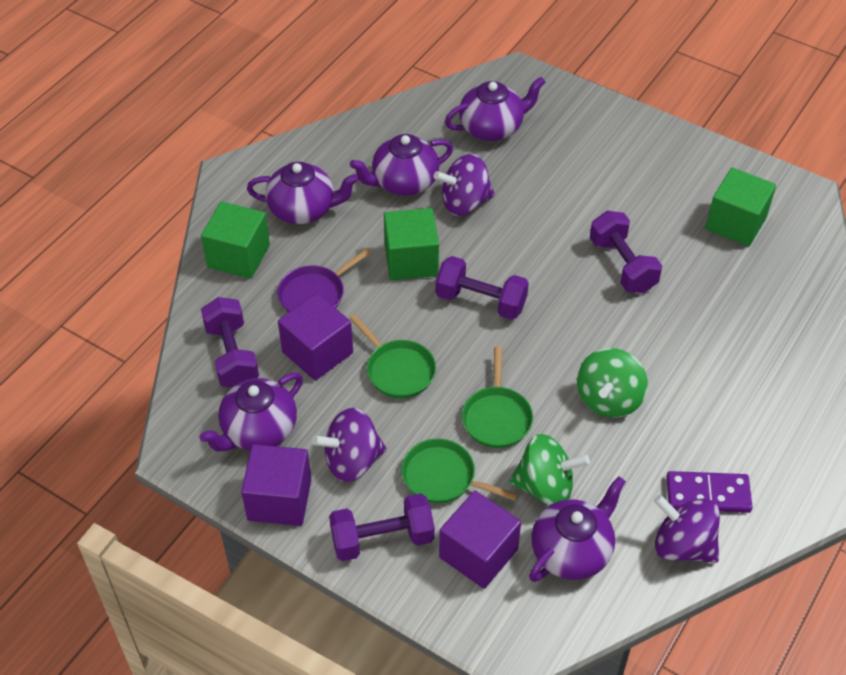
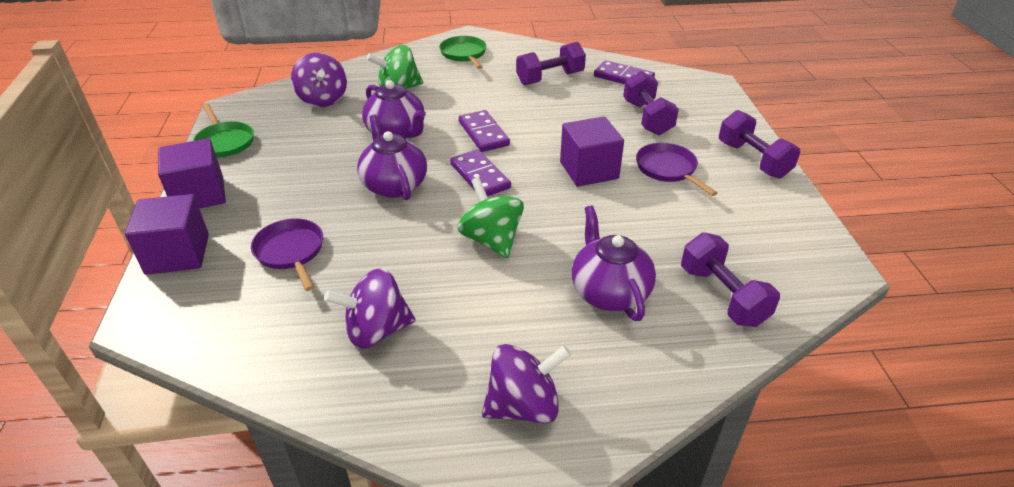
green cube: 3 -> 0
green pan: 3 -> 2
purple domino: 1 -> 3
purple pan: 1 -> 2
purple teapot: 5 -> 3

